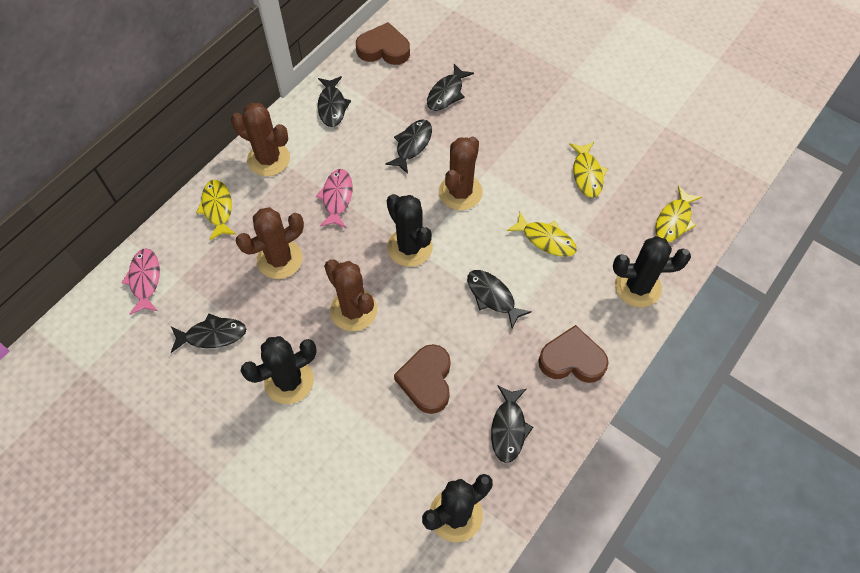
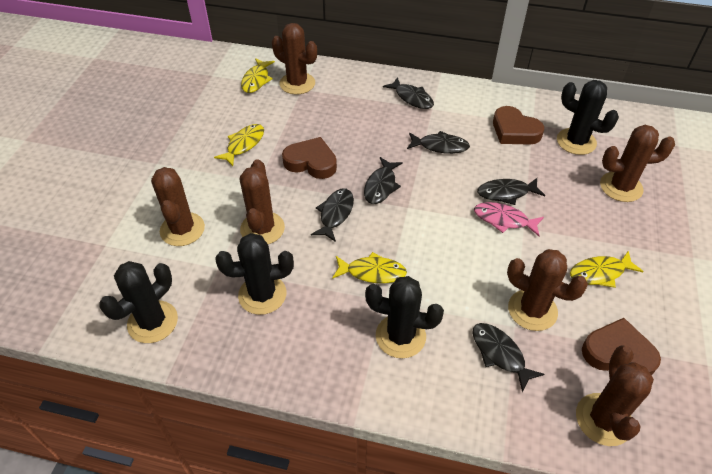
brown cactus: 4 -> 6
pink fish: 2 -> 1

